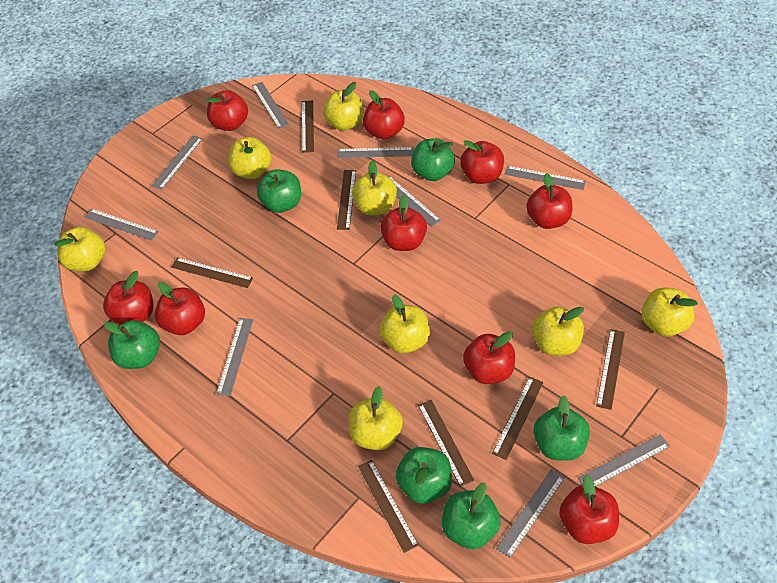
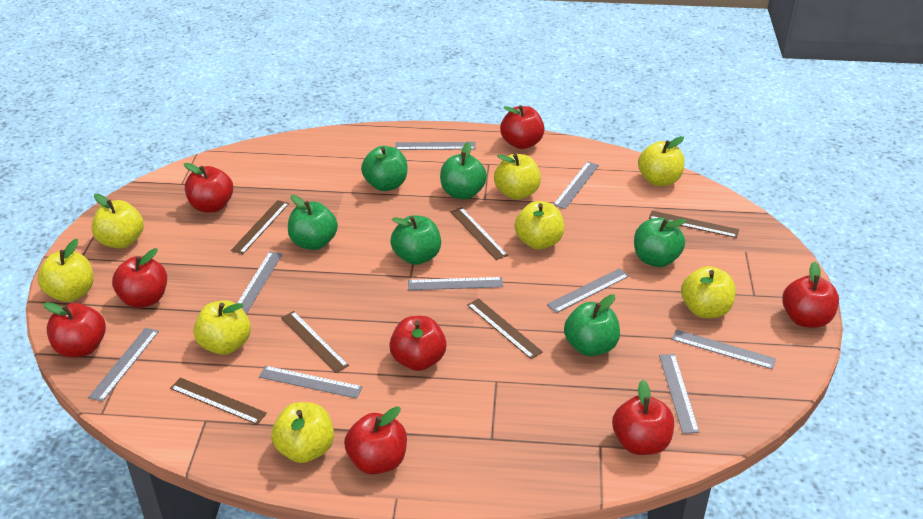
brown ruler: 7 -> 6
red apple: 9 -> 8

